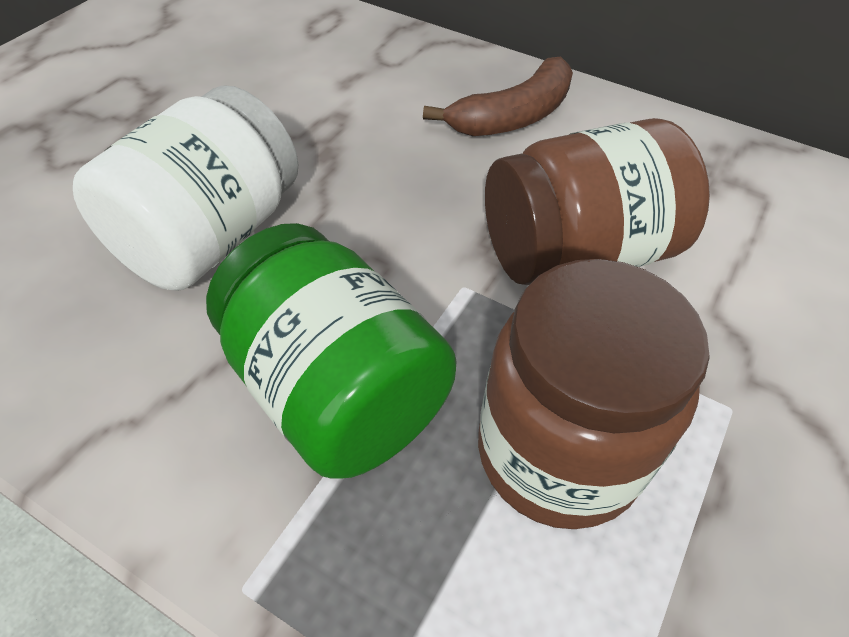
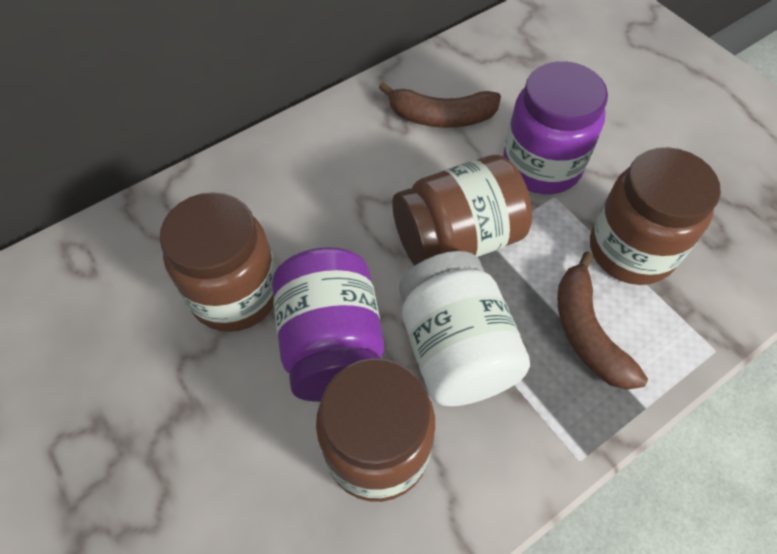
brown banana: 1 -> 2
brown jar: 2 -> 4
green jar: 1 -> 0
purple jar: 0 -> 2

